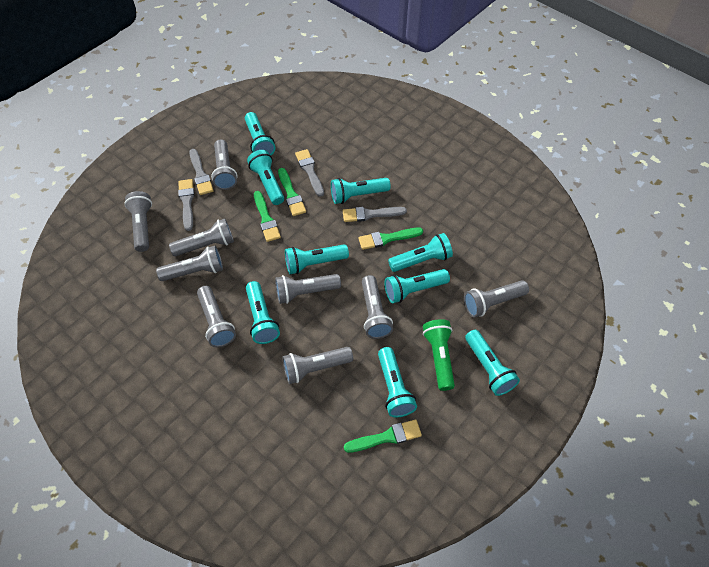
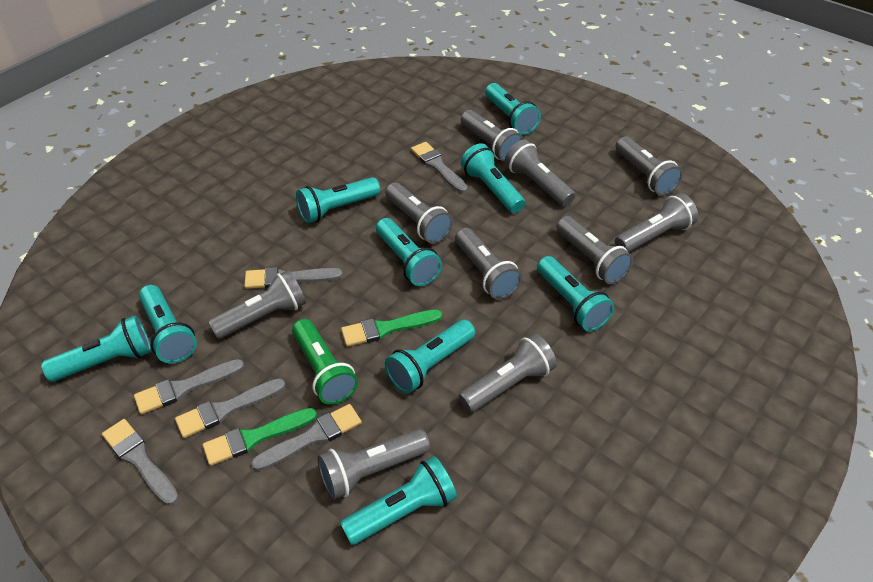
green brush: 4 -> 2
grey brush: 4 -> 6
grey flashlight: 9 -> 10

